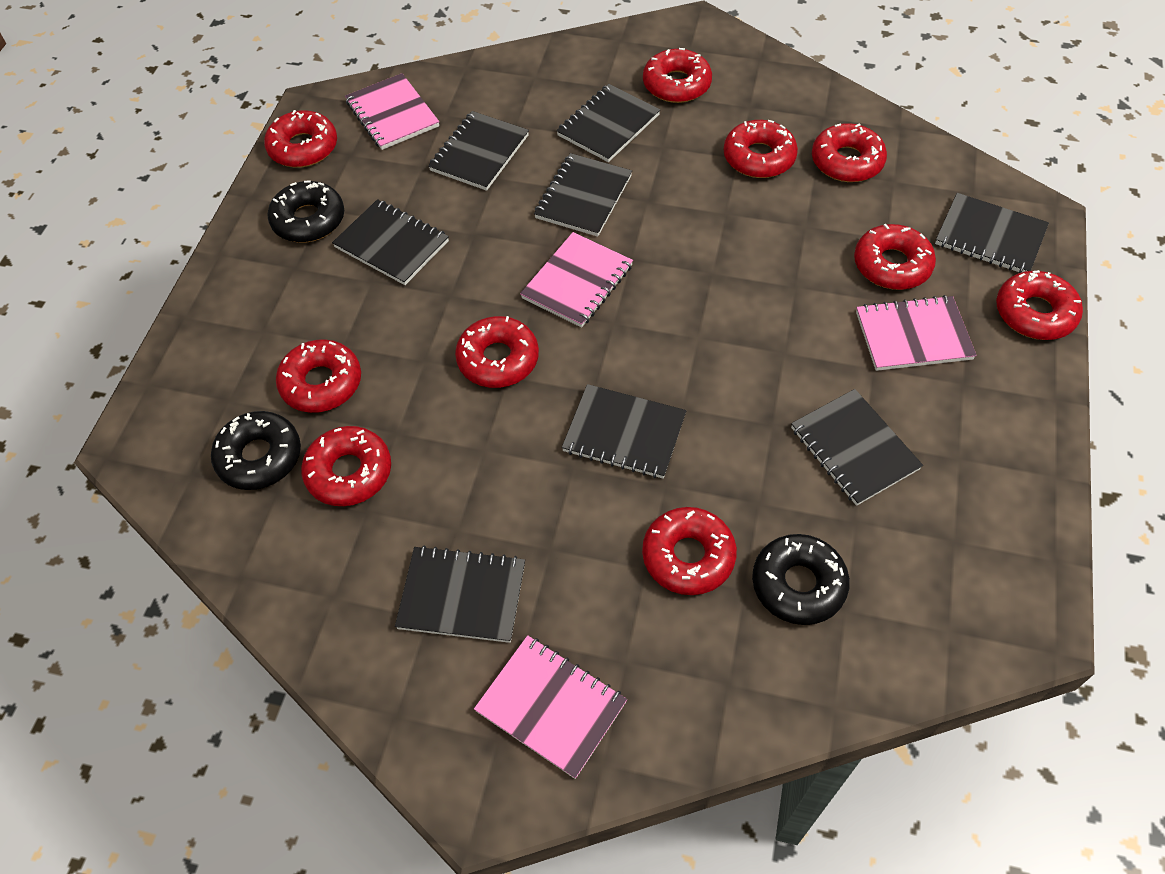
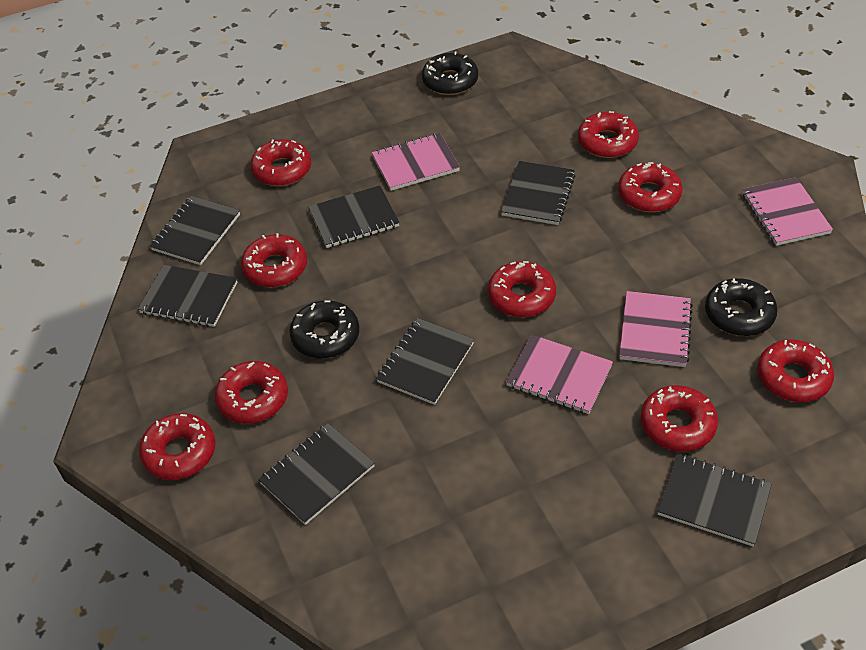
black notebook: 8 -> 7
red donut: 10 -> 9

